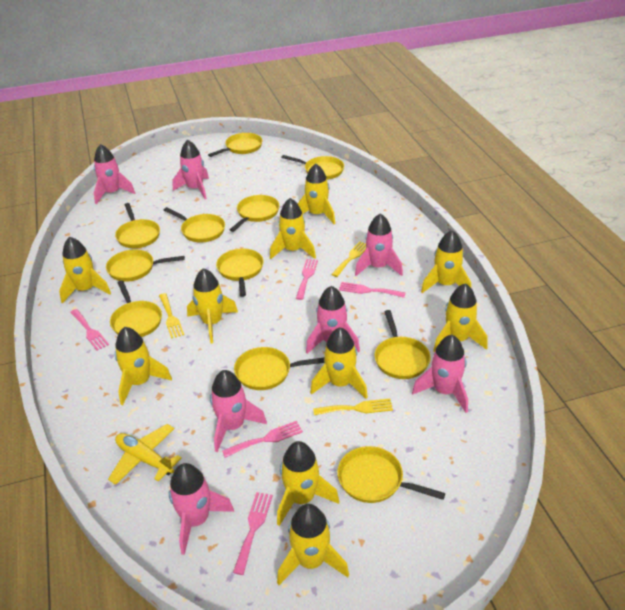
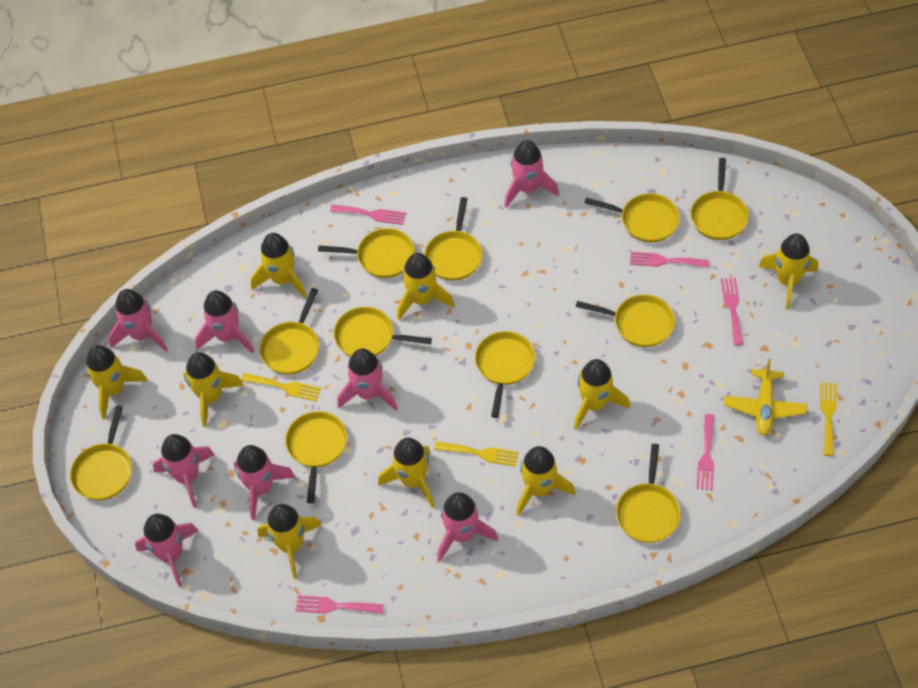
pink rocket: 7 -> 8
yellow rocket: 10 -> 9

